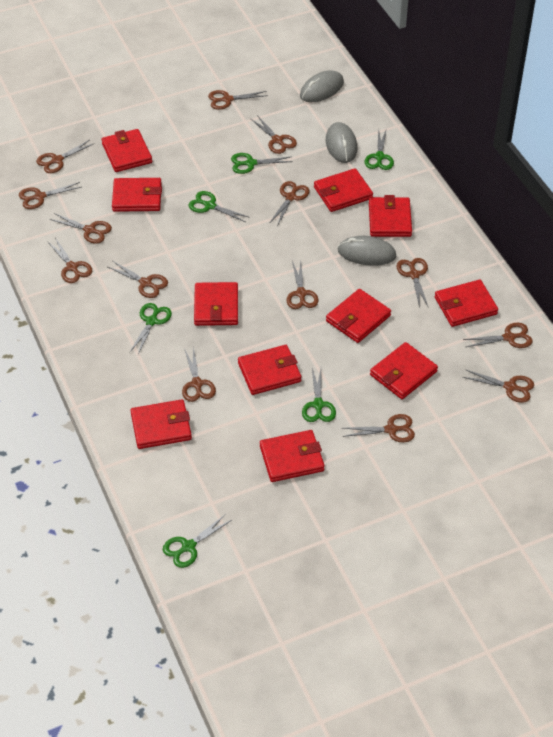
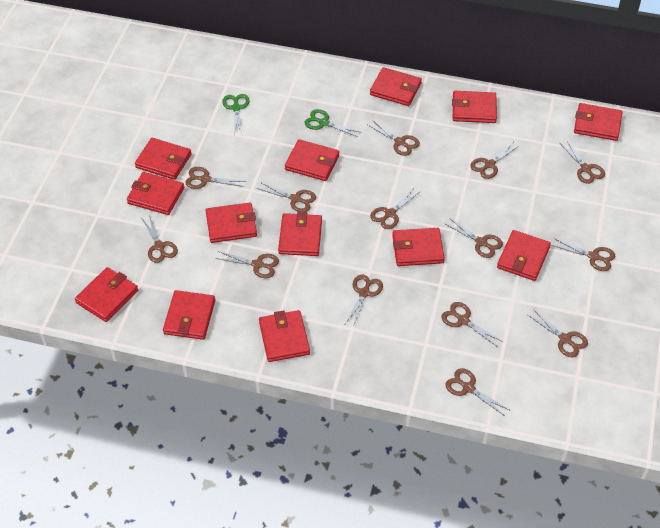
green scissors: 6 -> 2
grey mouse: 3 -> 0
red wallet: 11 -> 13

